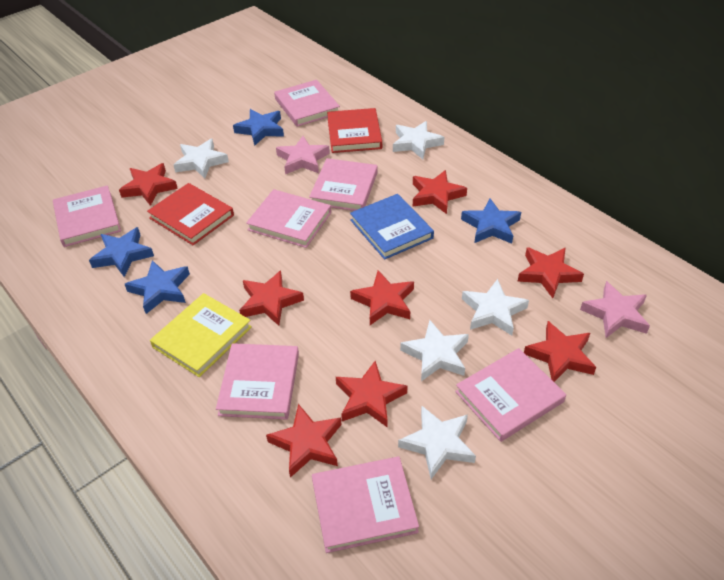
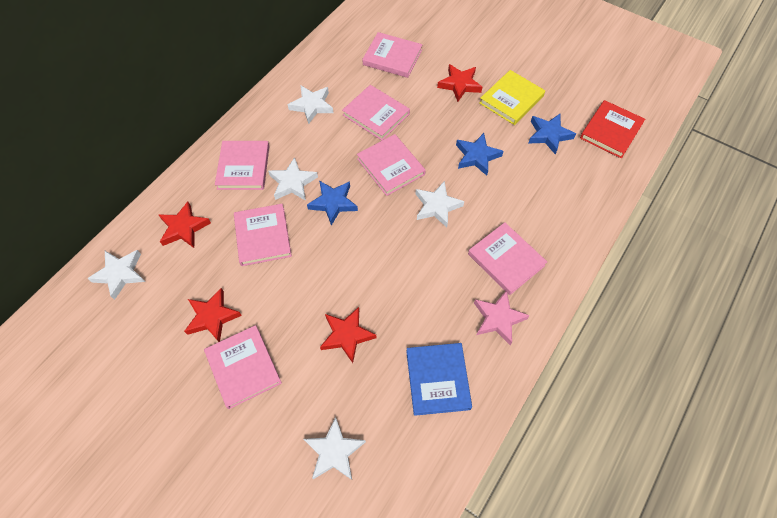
blue star: 4 -> 3
pink star: 2 -> 1
red book: 2 -> 1
red star: 8 -> 4

